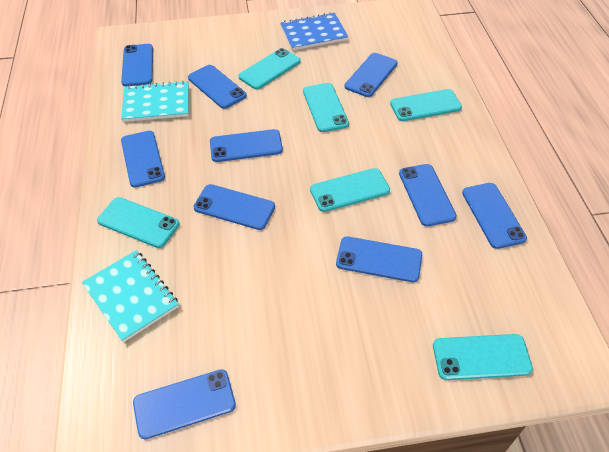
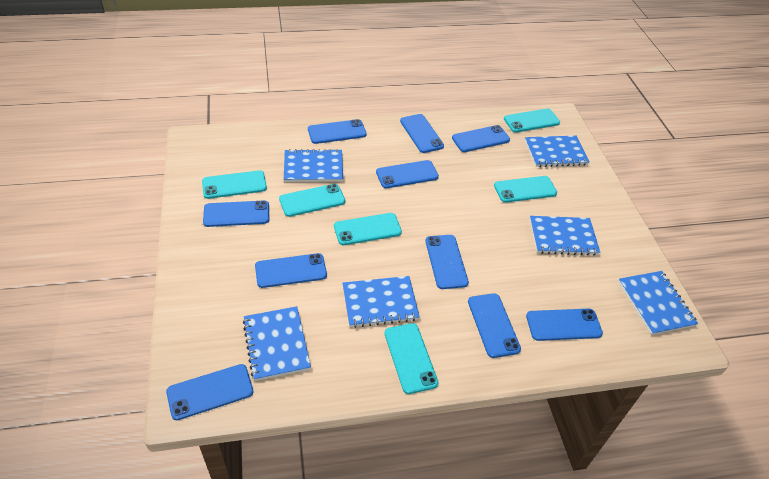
blue notebook: 1 -> 6
turquoise notebook: 2 -> 0

